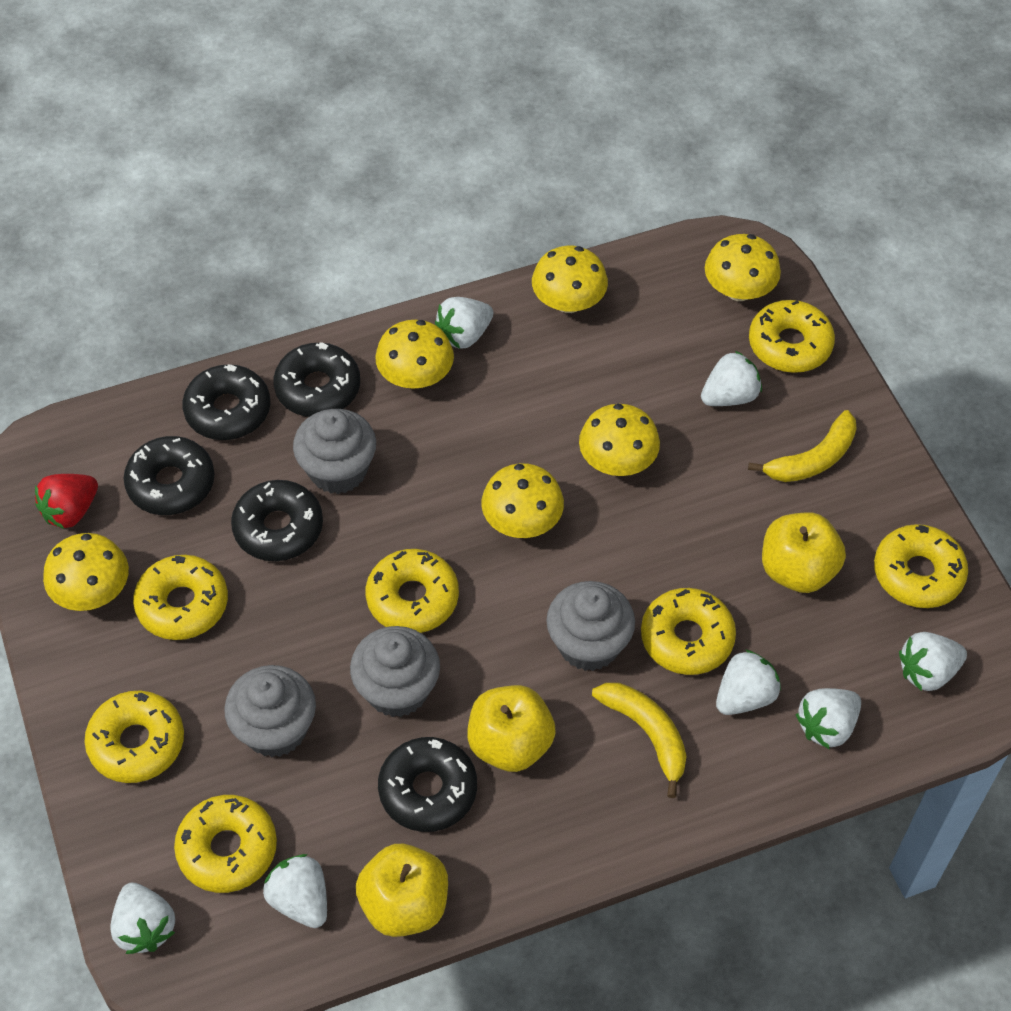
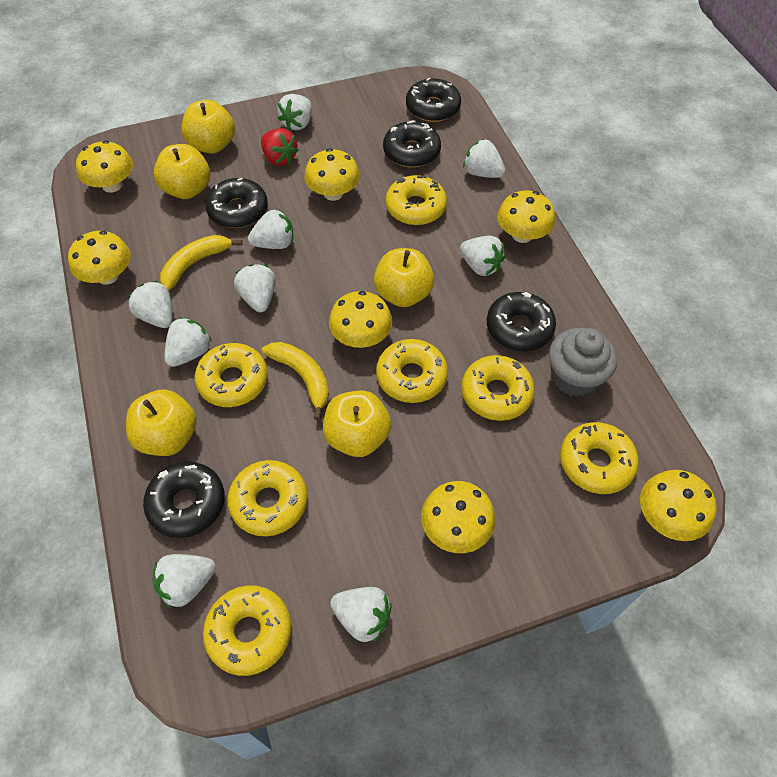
grey cupcake: 4 -> 1
white strawberry: 7 -> 9
yellow apple: 3 -> 5
yellow mushroom: 6 -> 7

